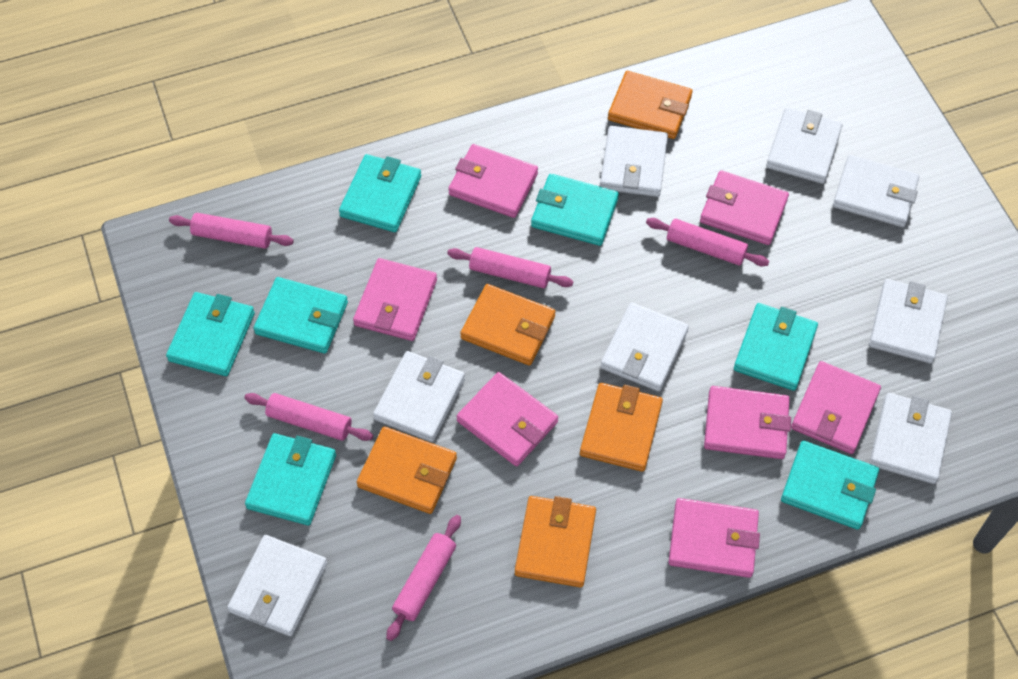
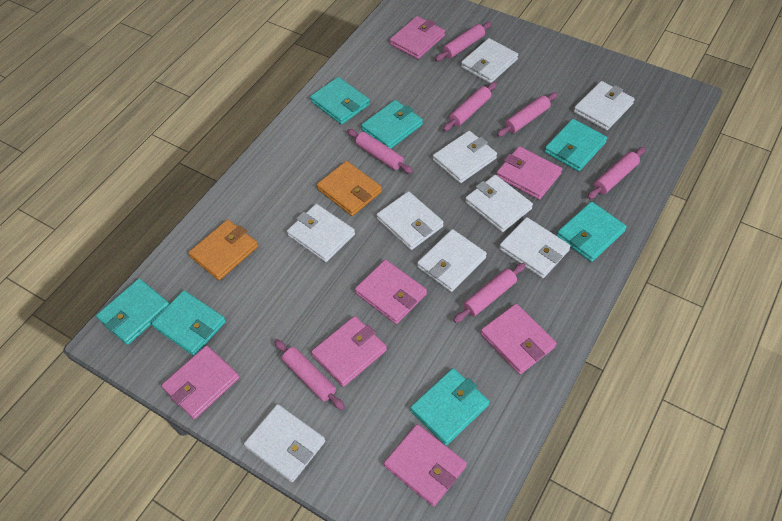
orange wallet: 5 -> 2
pink rolling pin: 5 -> 7
white wallet: 8 -> 9

